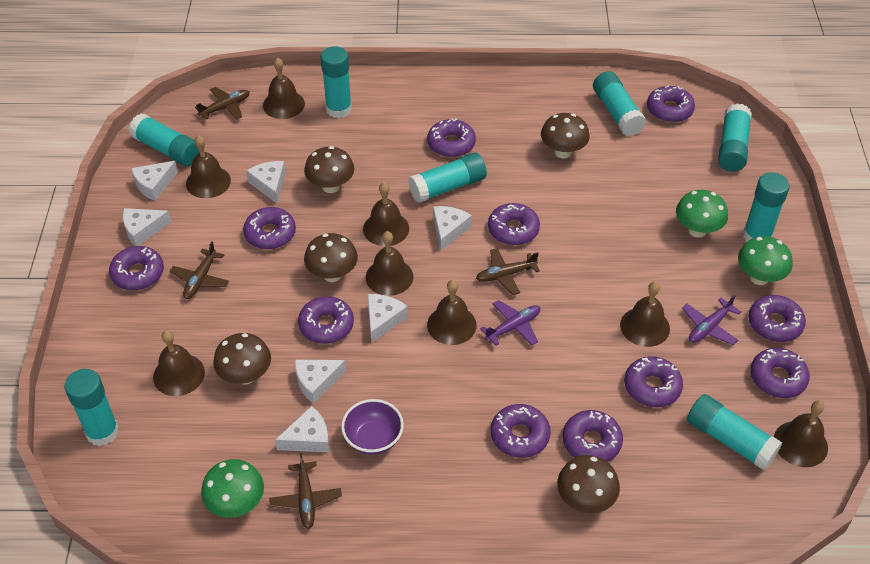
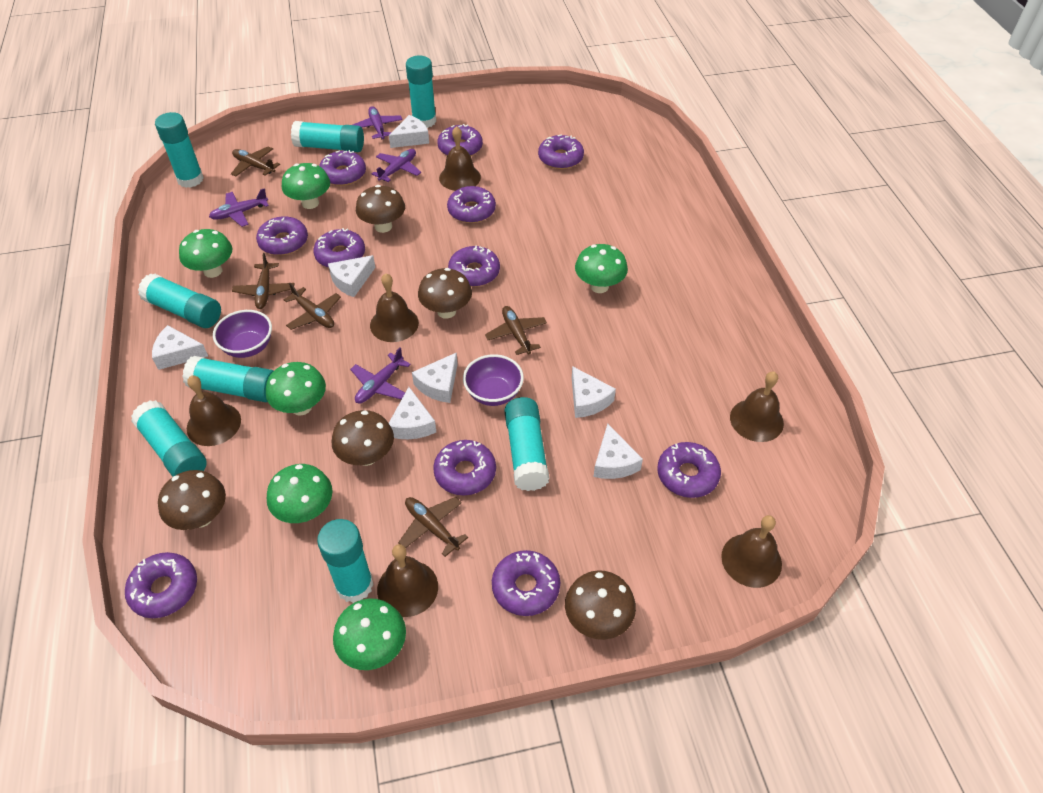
brown bell: 8 -> 6
brown plane: 4 -> 5
green mushroom: 3 -> 6
purple bowl: 1 -> 2
purple plane: 2 -> 4

